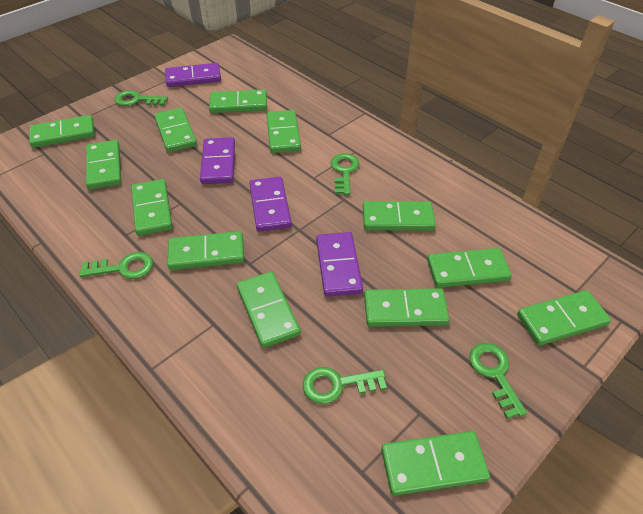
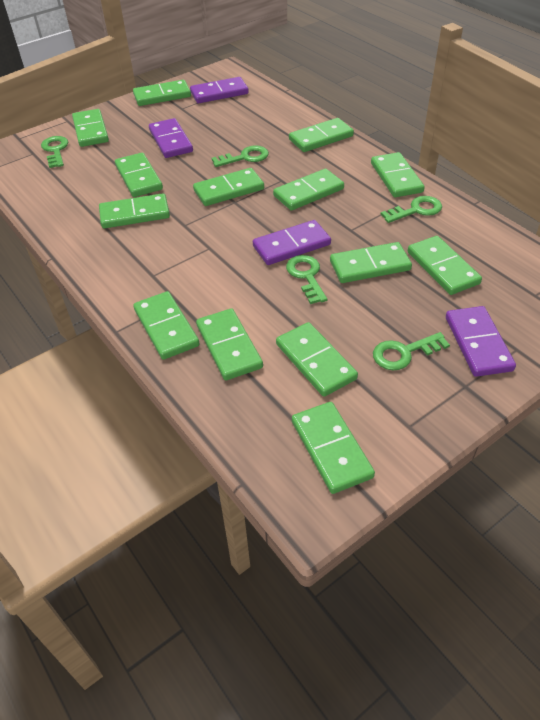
green domino: 13 -> 14

